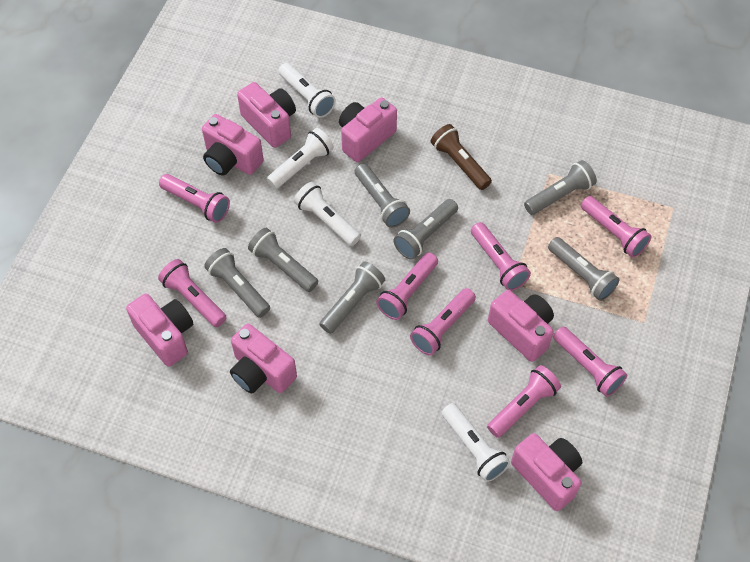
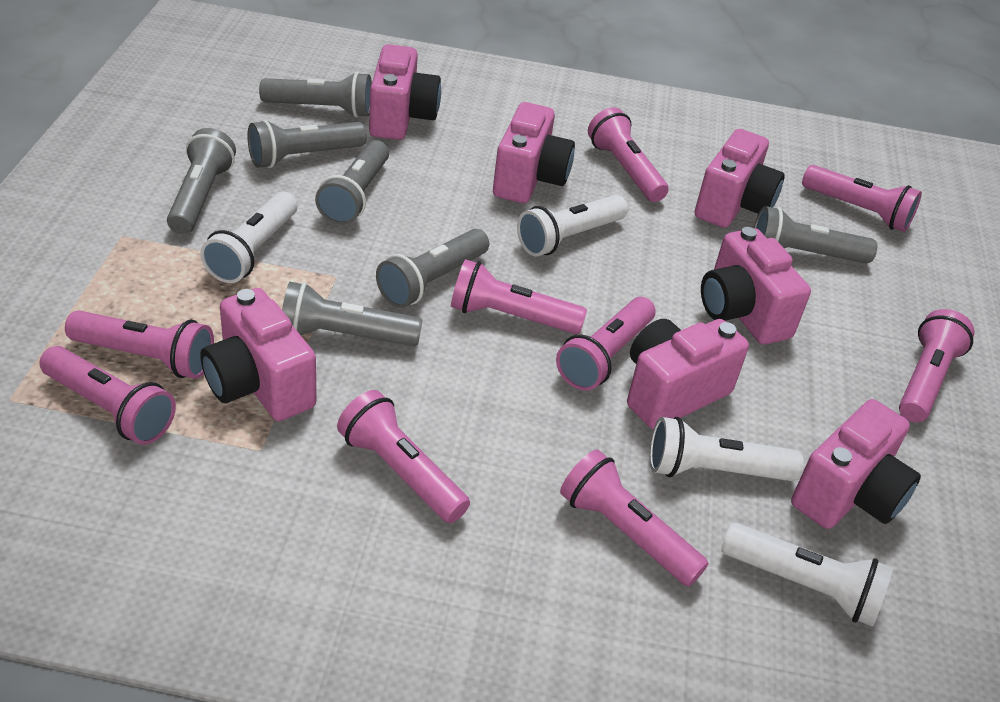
brown flashlight: 1 -> 0
pink flashlight: 8 -> 9

